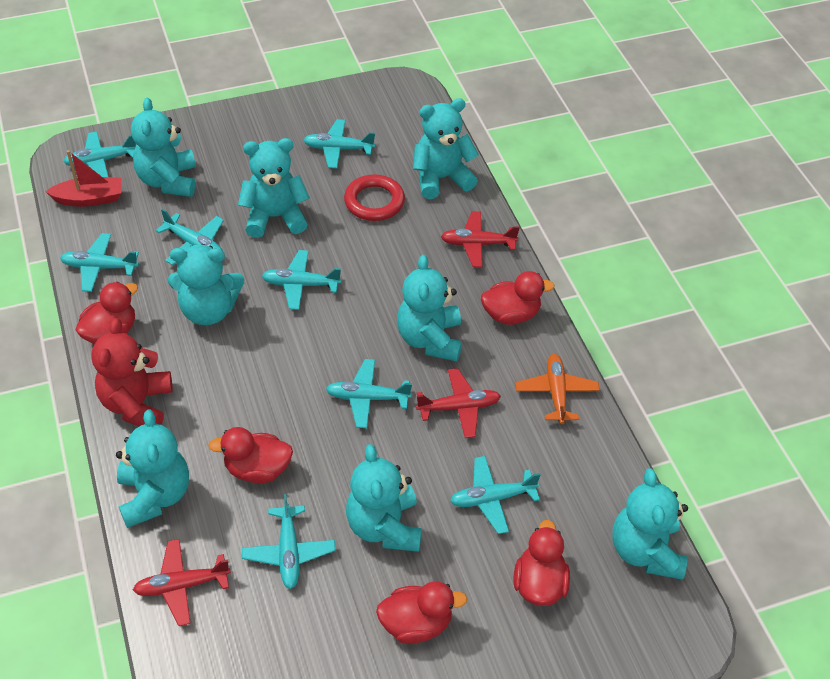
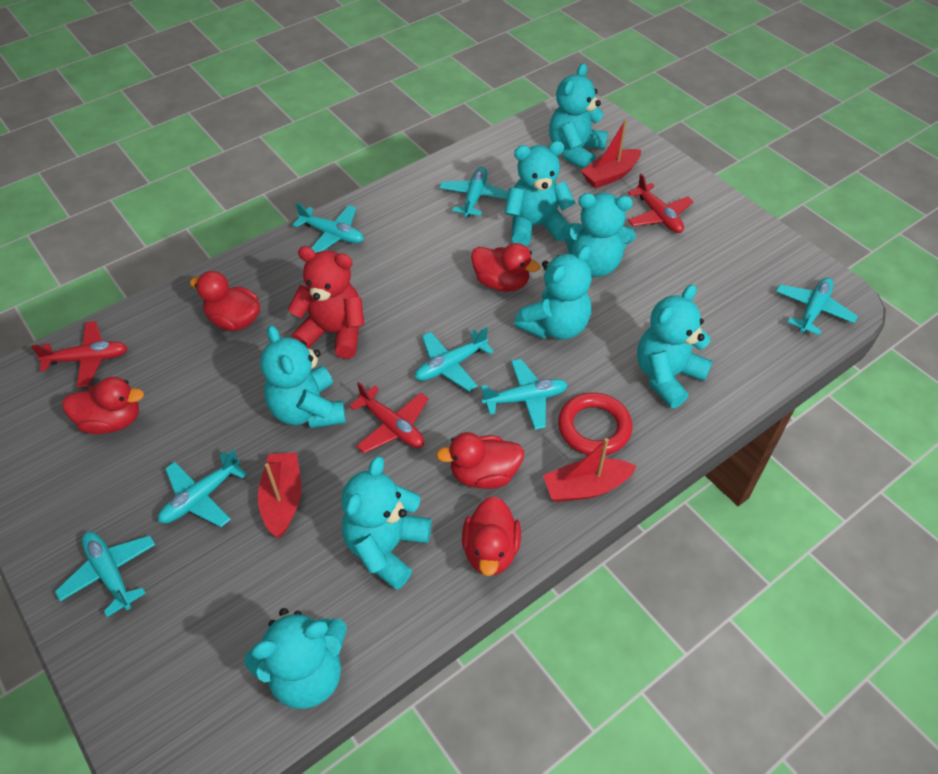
orange plane: 1 -> 0
red boat: 1 -> 3
turquoise plane: 8 -> 7

